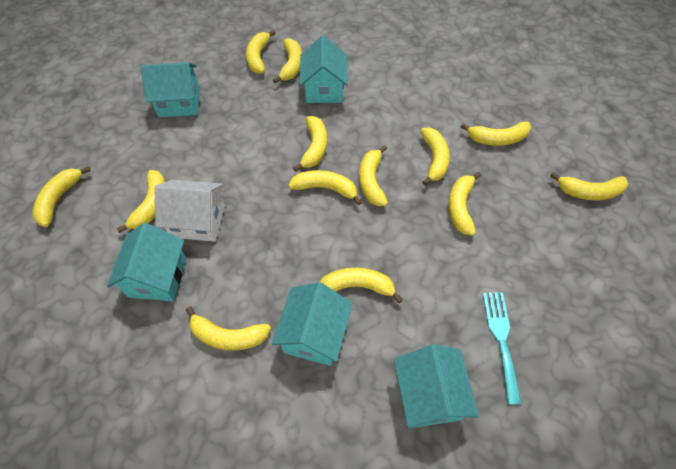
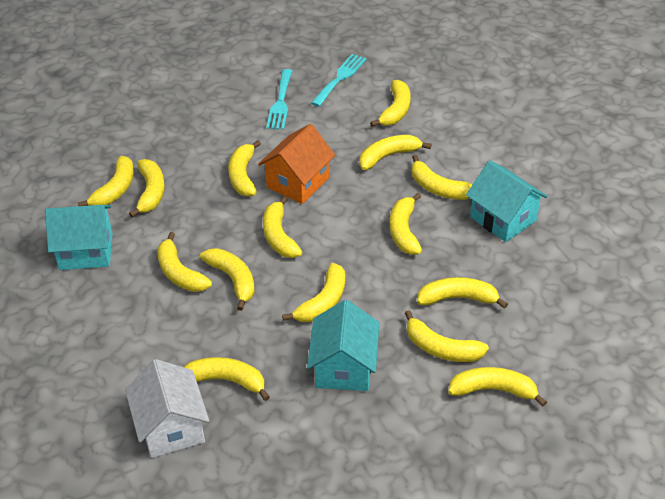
orange house: 0 -> 1
turquoise fork: 1 -> 2
turquoise house: 5 -> 3
yellow banana: 13 -> 15

